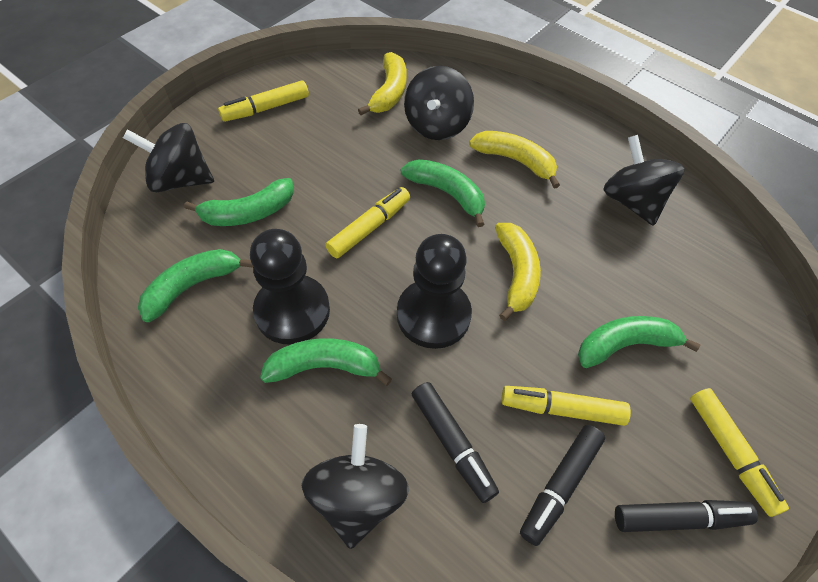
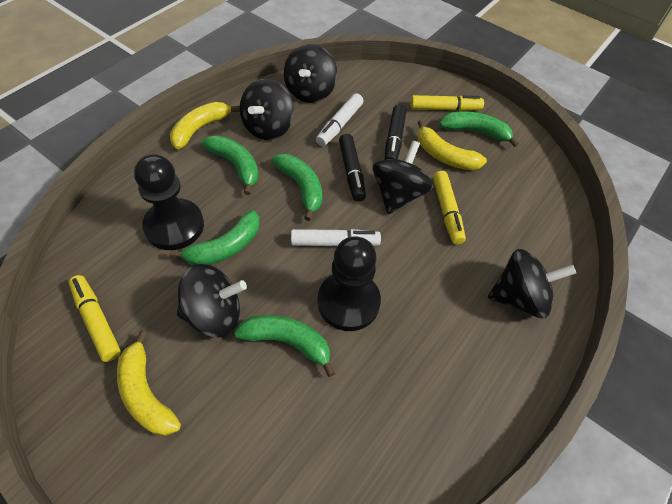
black marker: 3 -> 2
black spinning top: 4 -> 5
white marker: 0 -> 2
yellow marker: 4 -> 3

